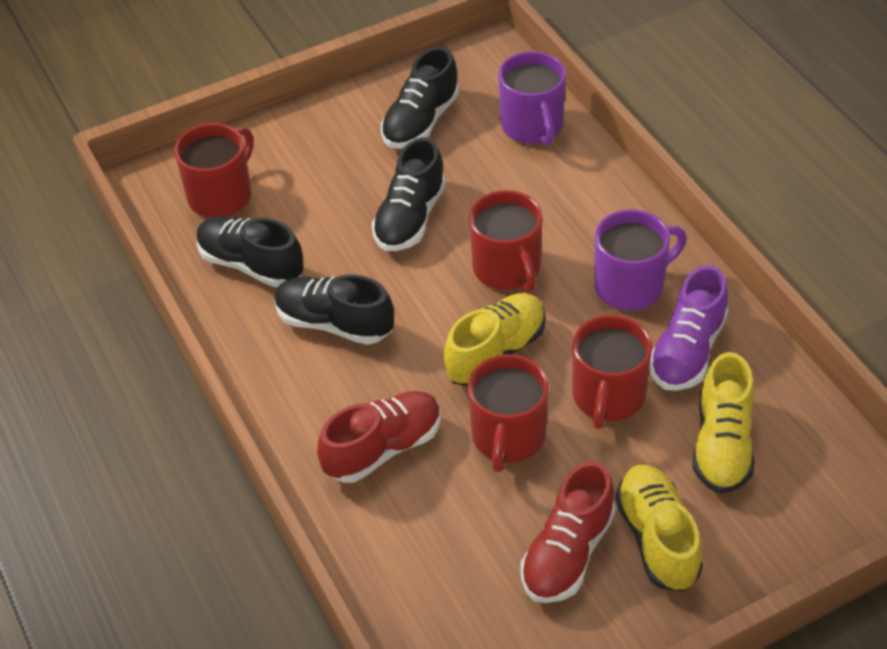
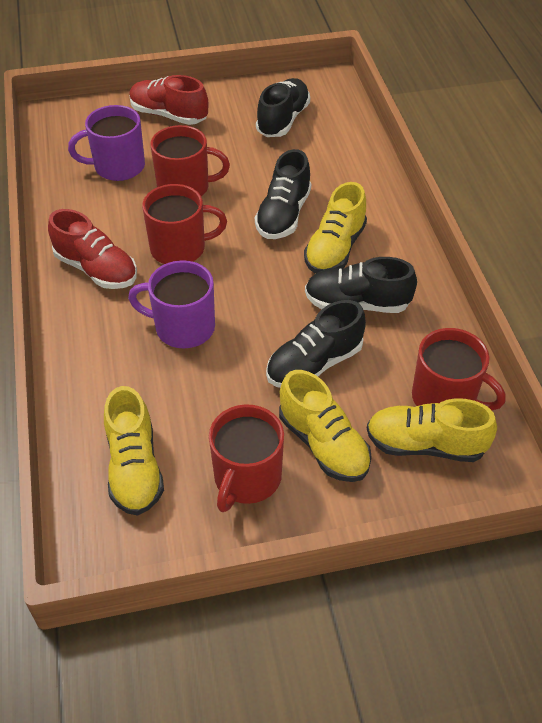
purple shoe: 1 -> 0
yellow shoe: 3 -> 4

